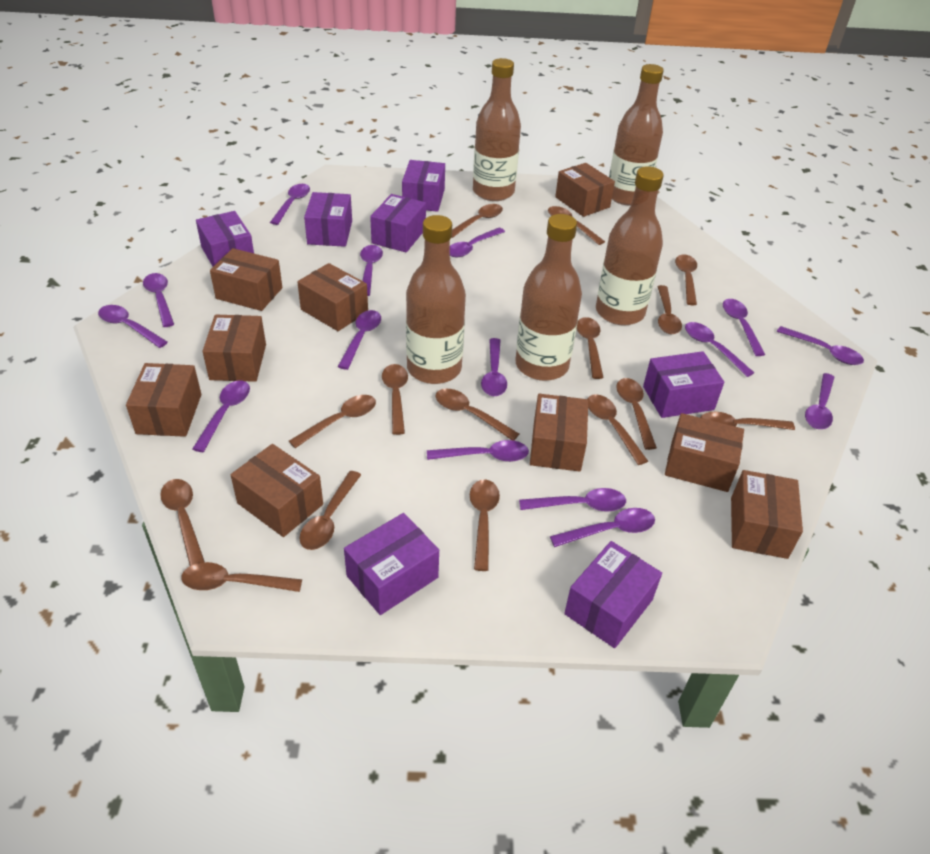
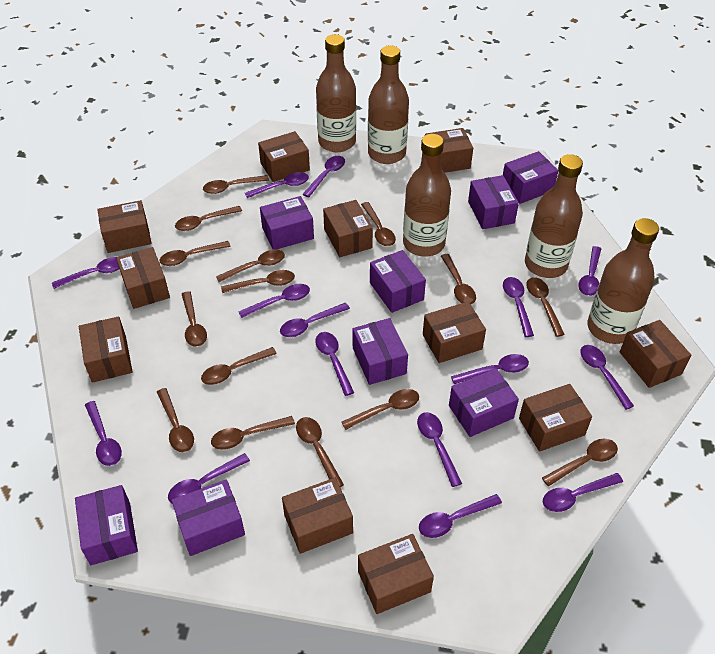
brown box: 9 -> 11
purple box: 7 -> 8

